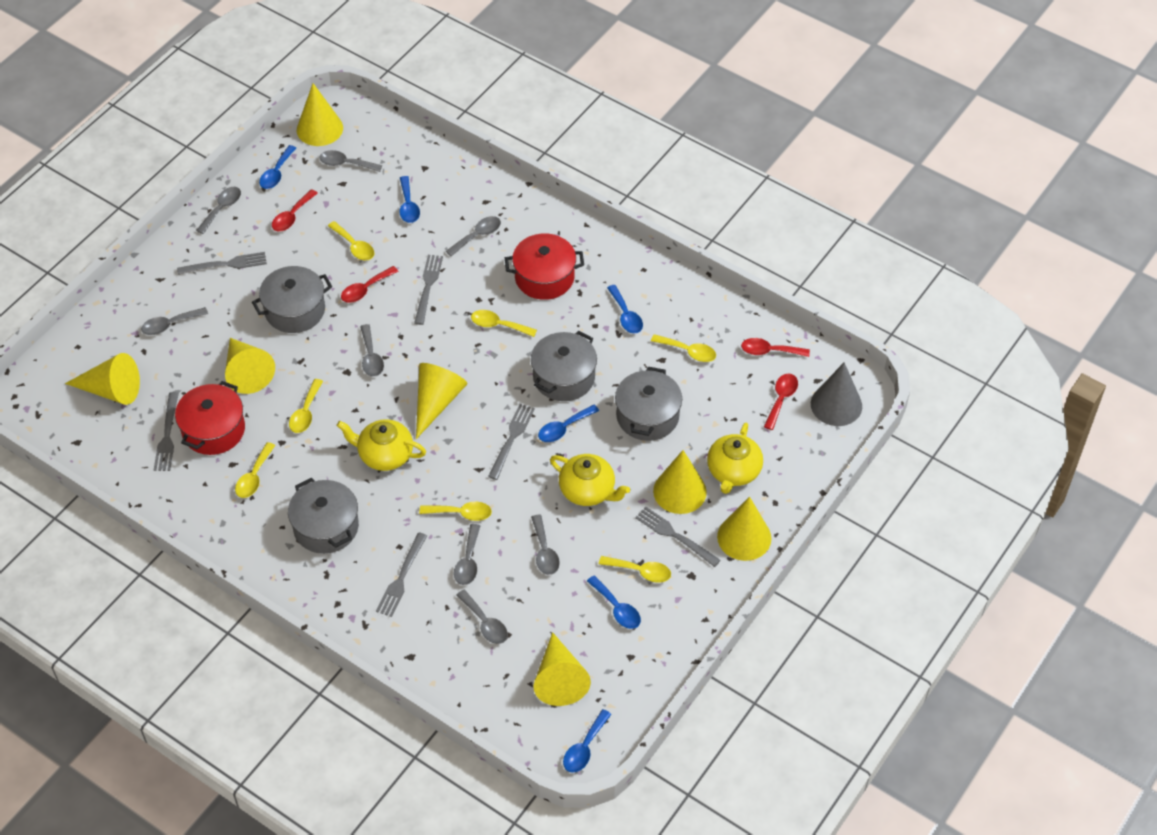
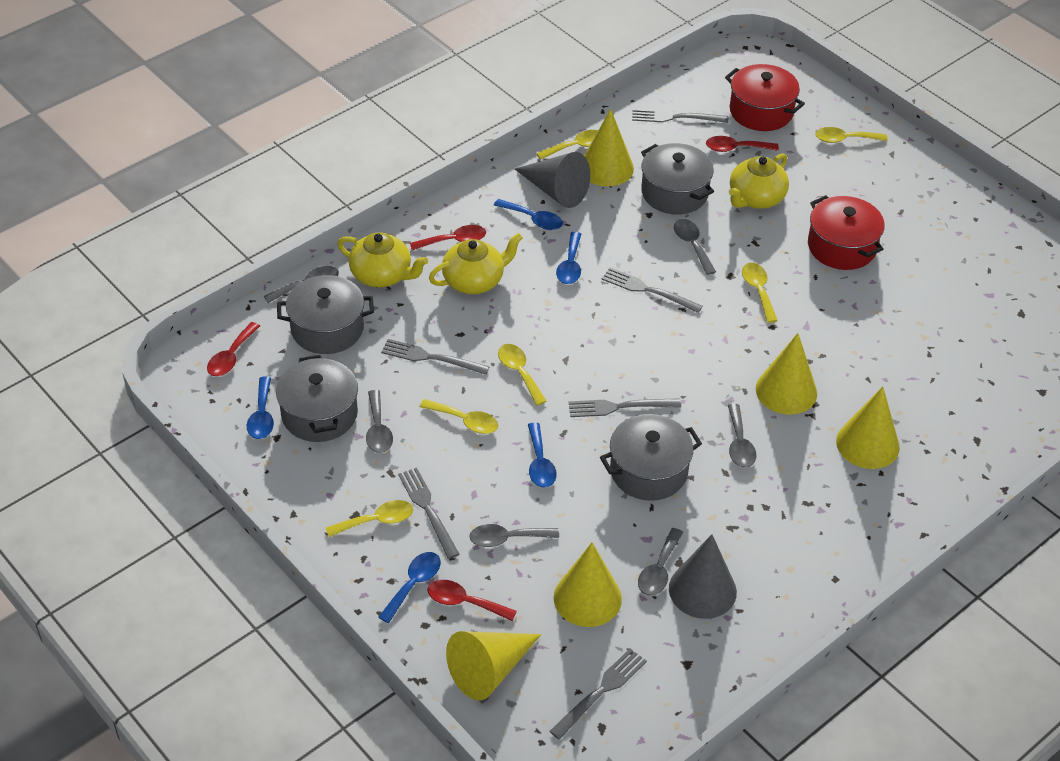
blue spoon: 6 -> 5
grey cone: 1 -> 2
grey spoon: 8 -> 6
yellow cone: 7 -> 5
yellow spoon: 7 -> 6

